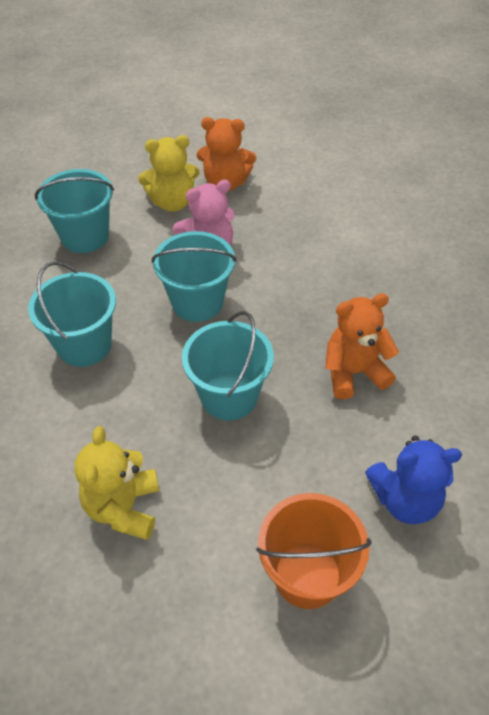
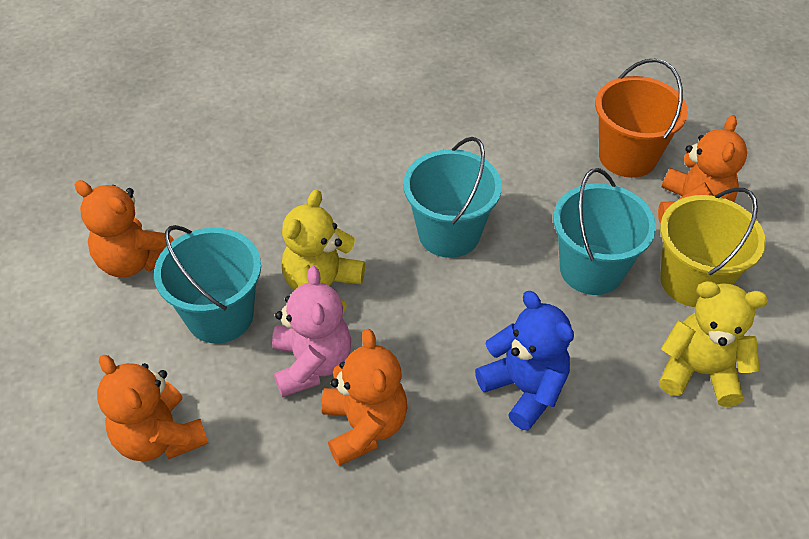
orange teddy bear: 2 -> 4
turquoise bucket: 4 -> 3
yellow bucket: 0 -> 1

